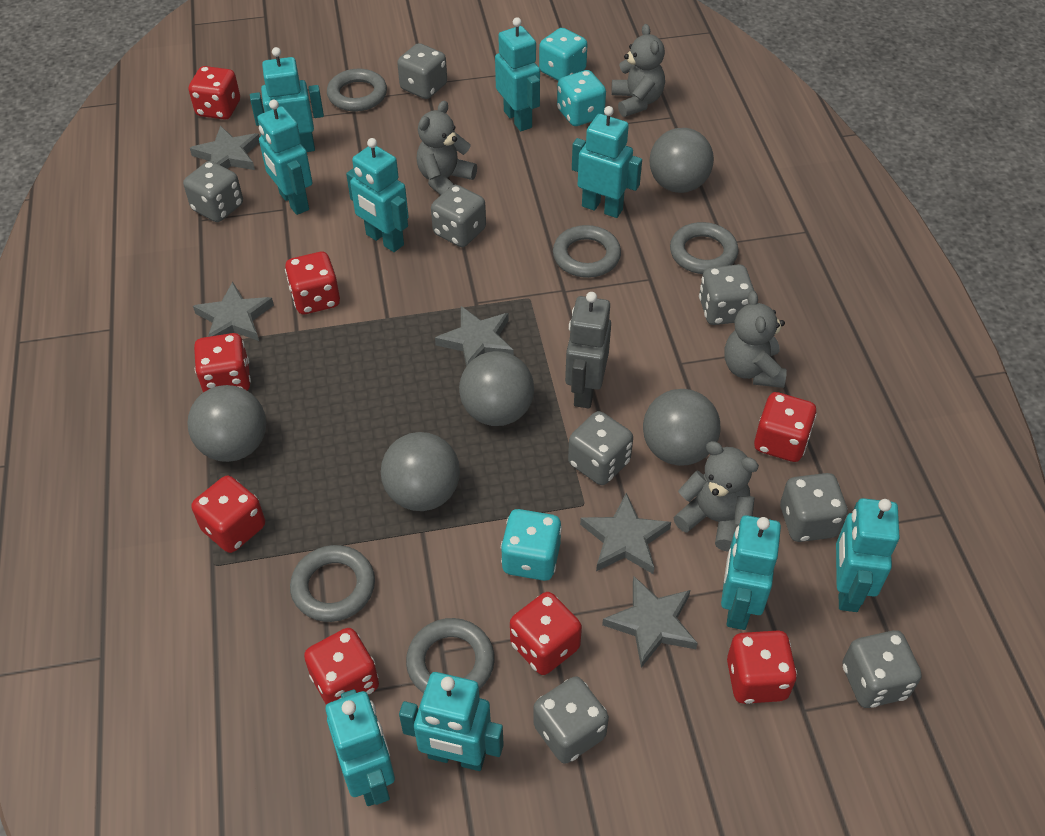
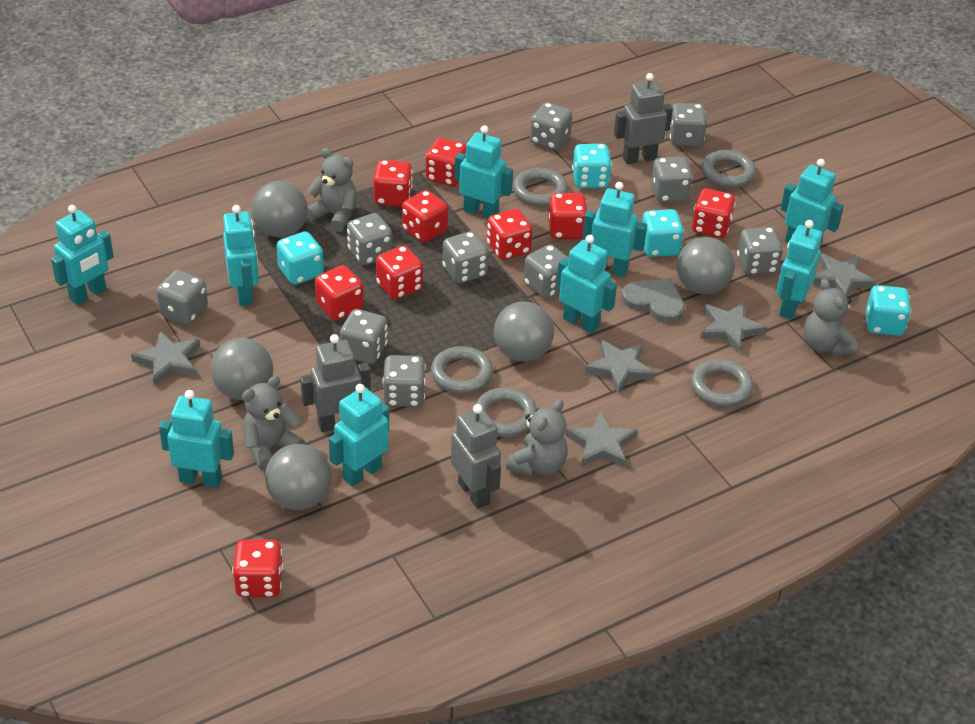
grey dice: 8 -> 10
grey heart: 0 -> 1
grey robot: 1 -> 3
red dice: 8 -> 9
turquoise dice: 3 -> 4

